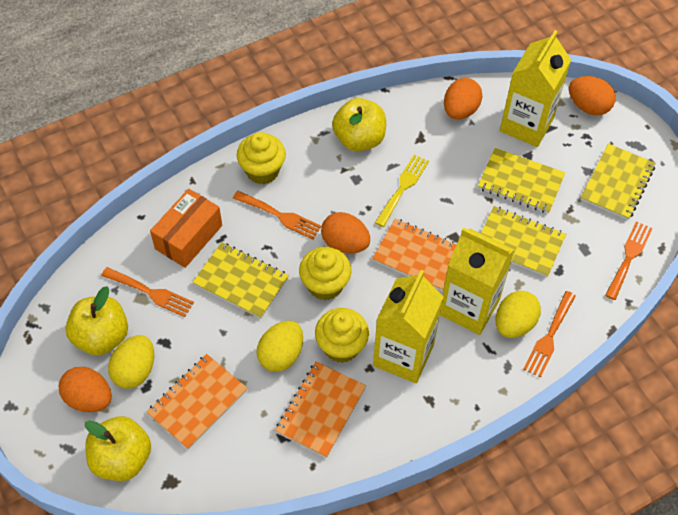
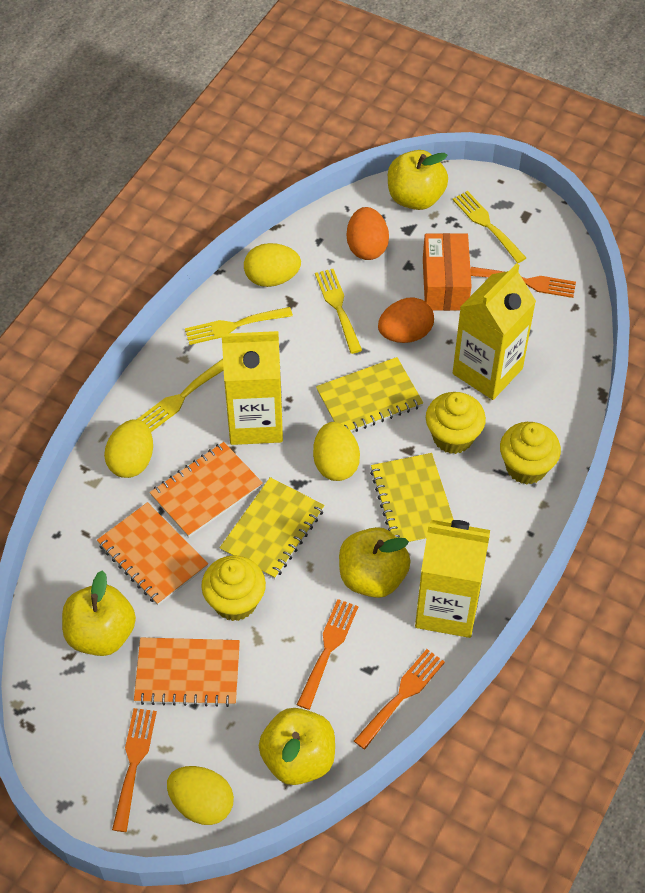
orange egg: 4 -> 2
yellow apple: 3 -> 4
yellow egg: 3 -> 4
yellow fork: 1 -> 4
yellow notebook: 4 -> 3

